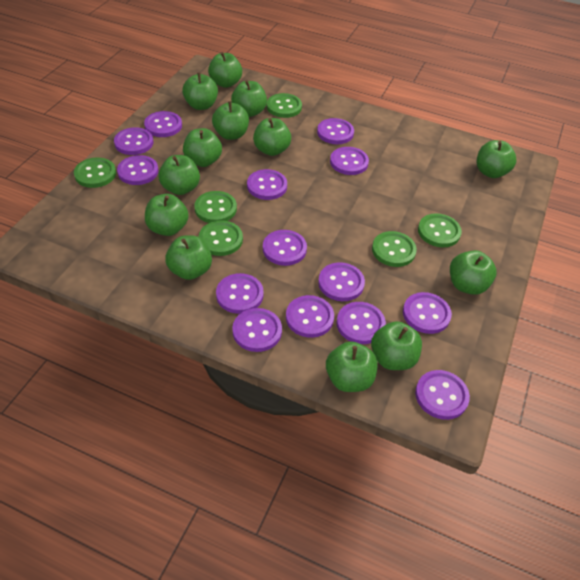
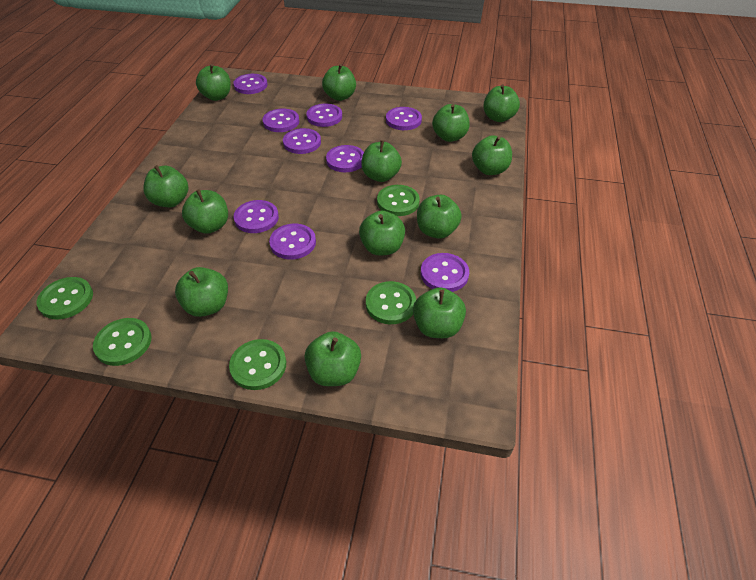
green button: 6 -> 5
purple button: 14 -> 9

